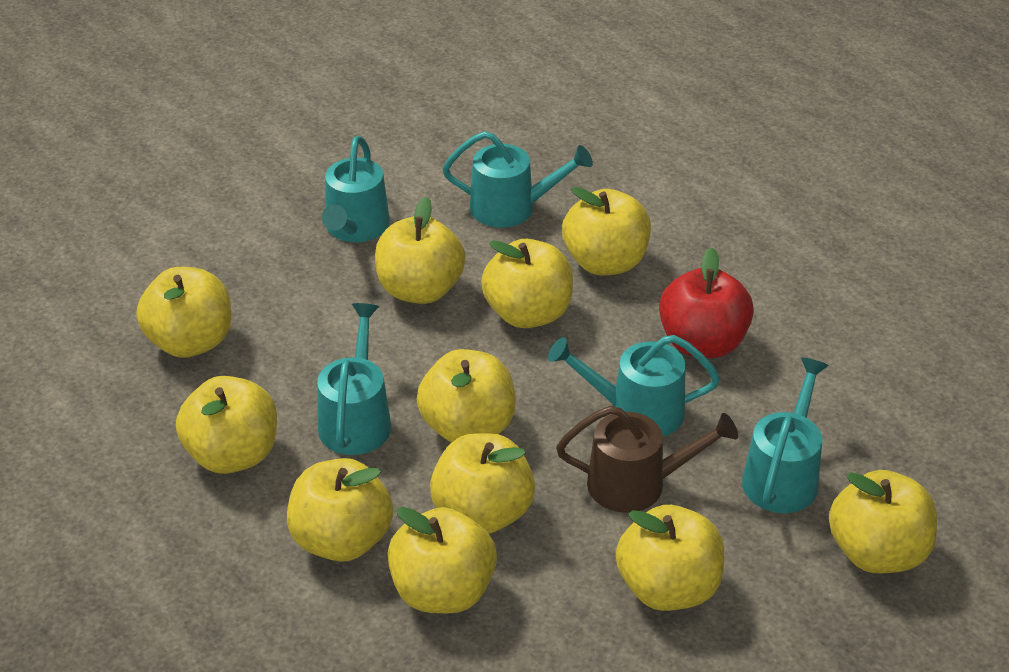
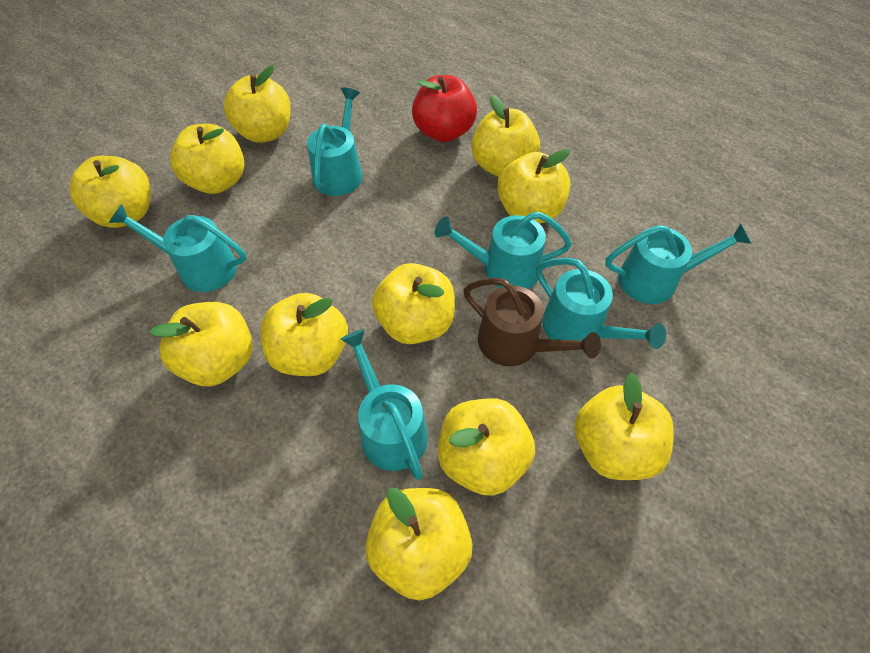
turquoise watering can: 5 -> 6

